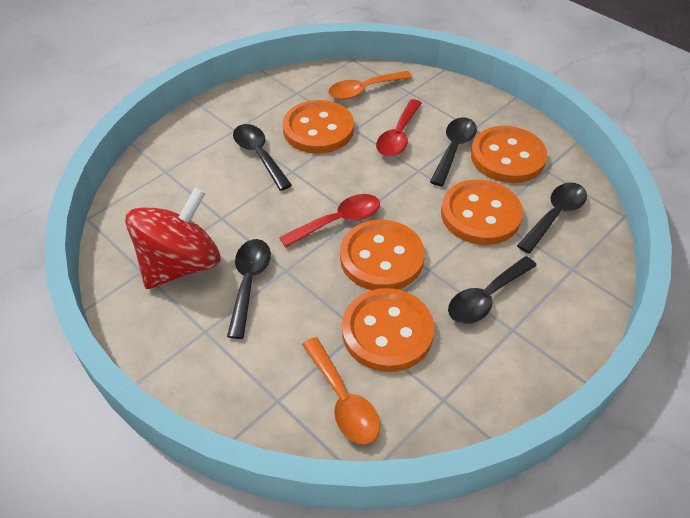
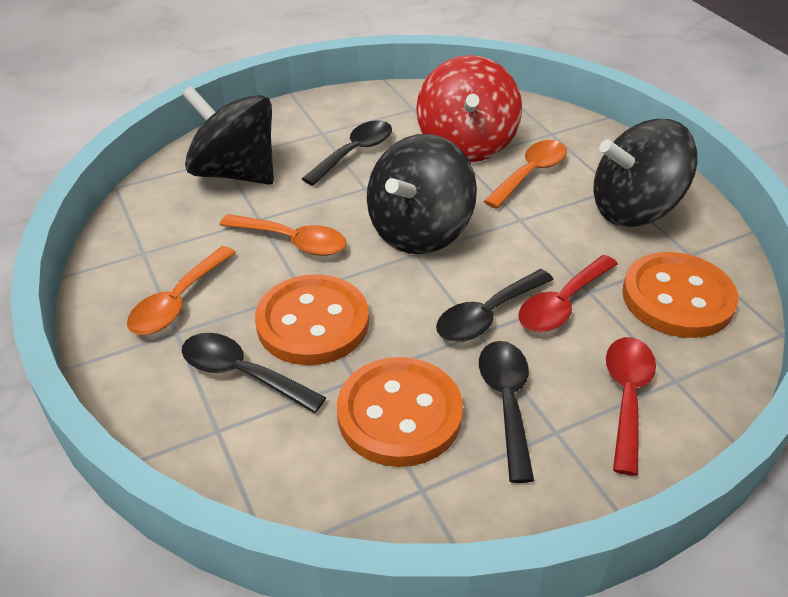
black spinning top: 0 -> 3
black spoon: 5 -> 4
orange button: 5 -> 3
orange spoon: 2 -> 3

